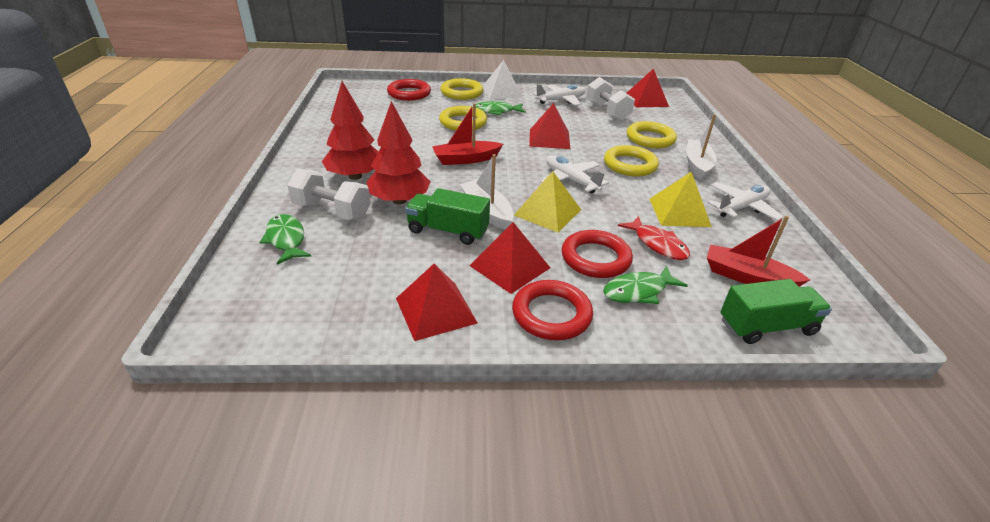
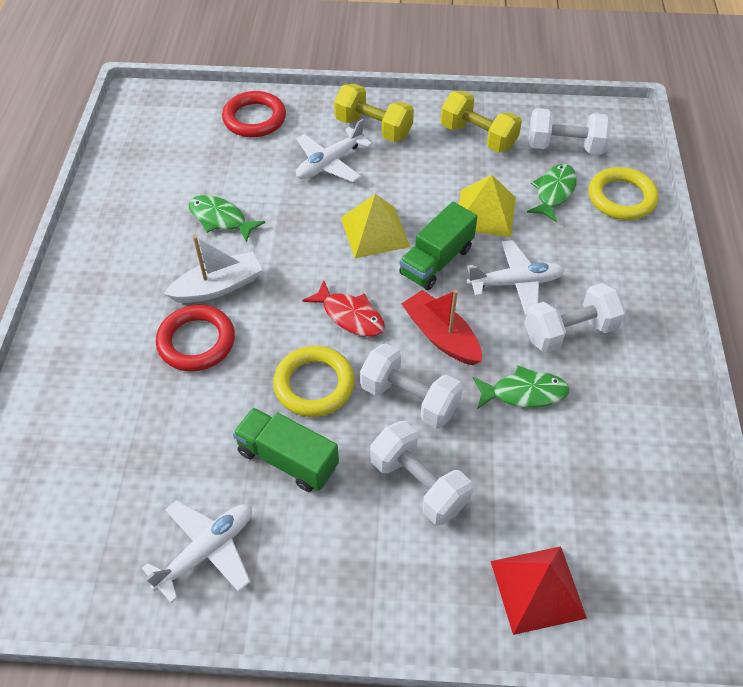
red boat: 2 -> 1
red pyramid: 4 -> 1
red ring: 3 -> 2
red tree: 2 -> 0
white boat: 2 -> 1
white dumbbell: 2 -> 4
white pyramid: 1 -> 0
yellow dumbbell: 0 -> 2
yellow ring: 4 -> 2

